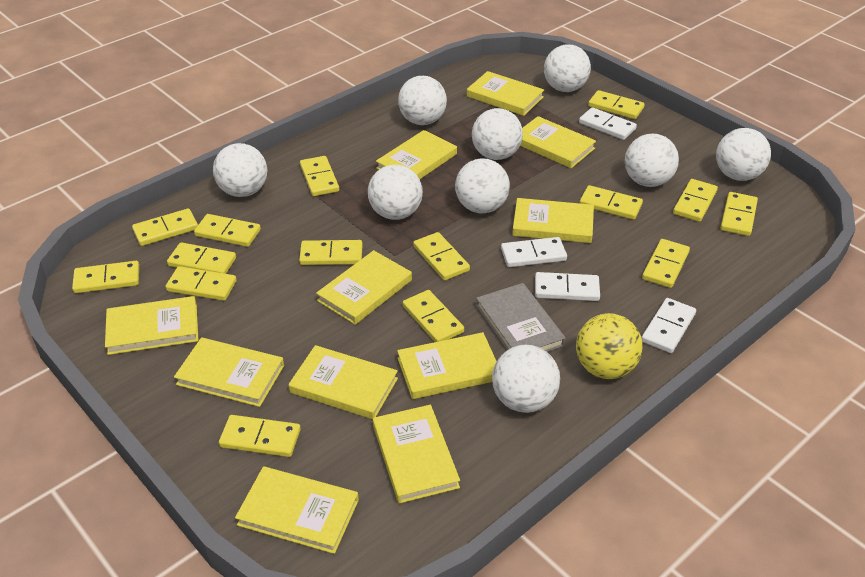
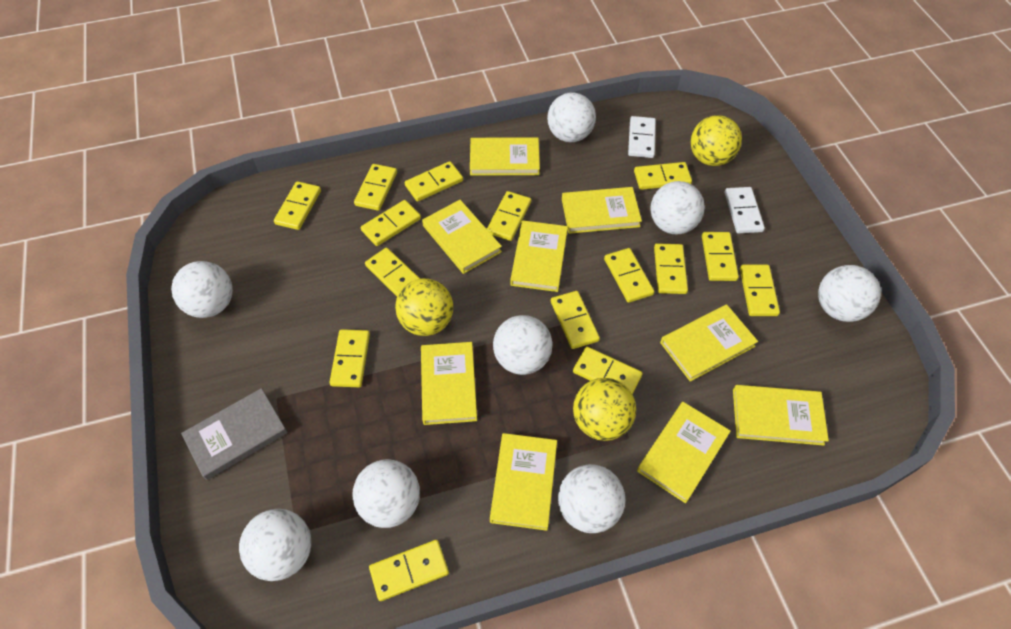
white ball: 9 -> 8
white domino: 4 -> 2
yellow ball: 1 -> 3
yellow book: 11 -> 9

